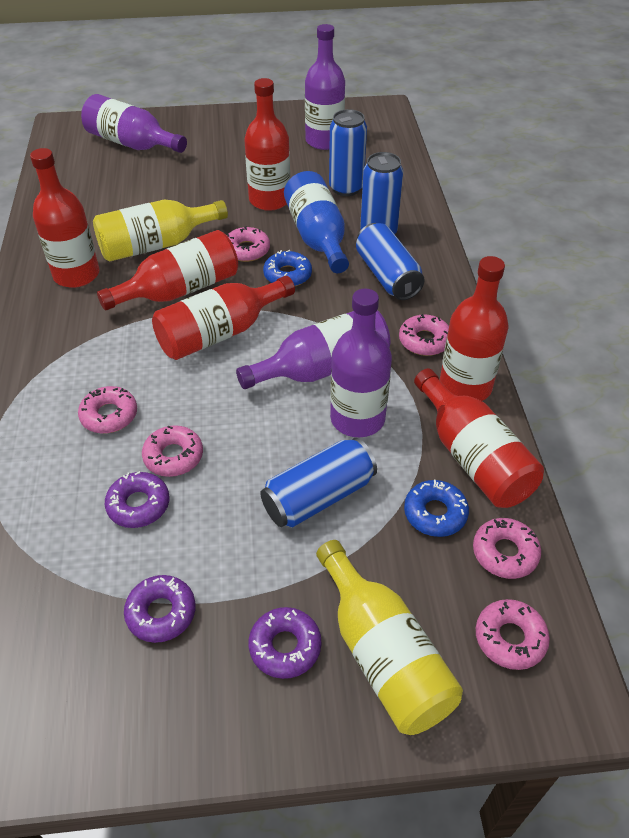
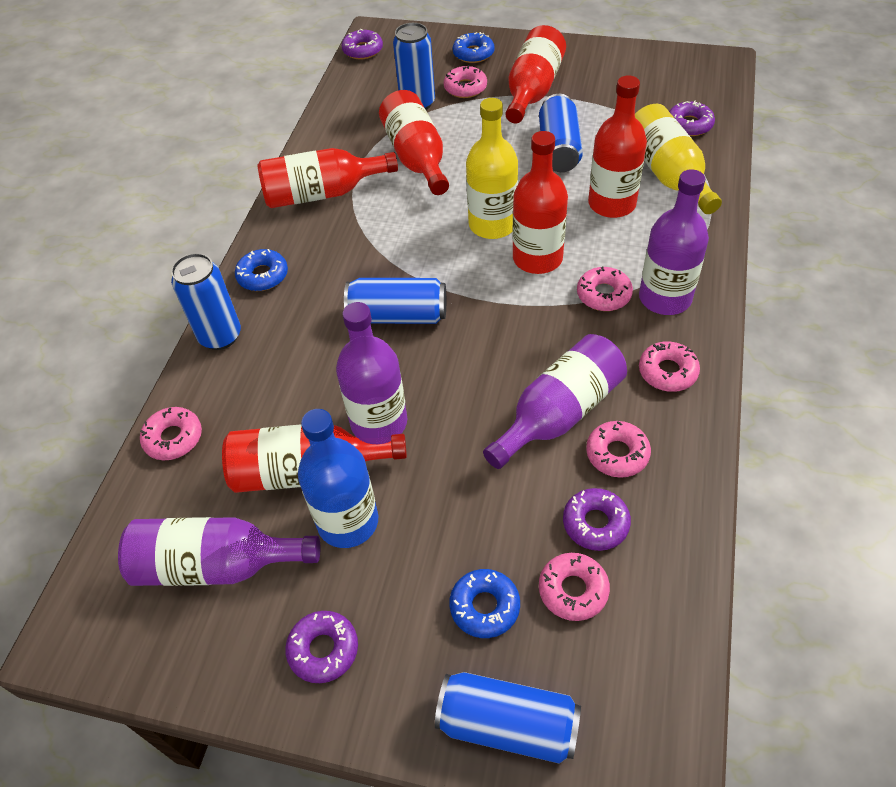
blue can: 4 -> 5
blue donut: 2 -> 3
purple donut: 3 -> 4

